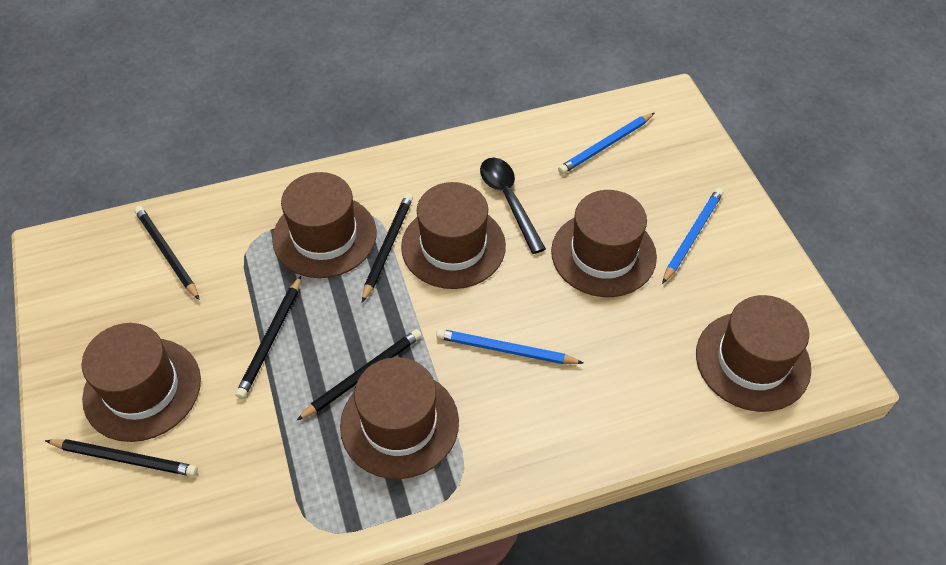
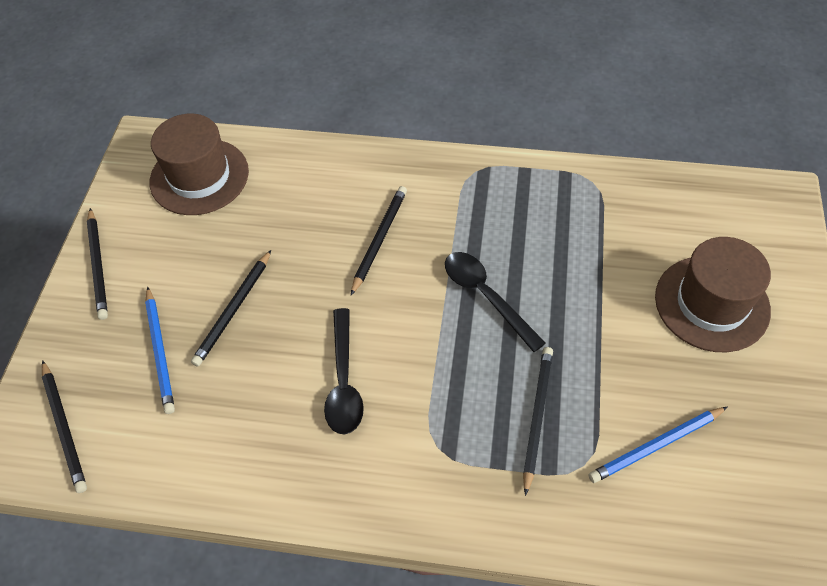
black spoon: 1 -> 2
blue pencil: 3 -> 2
brown hat: 6 -> 2

